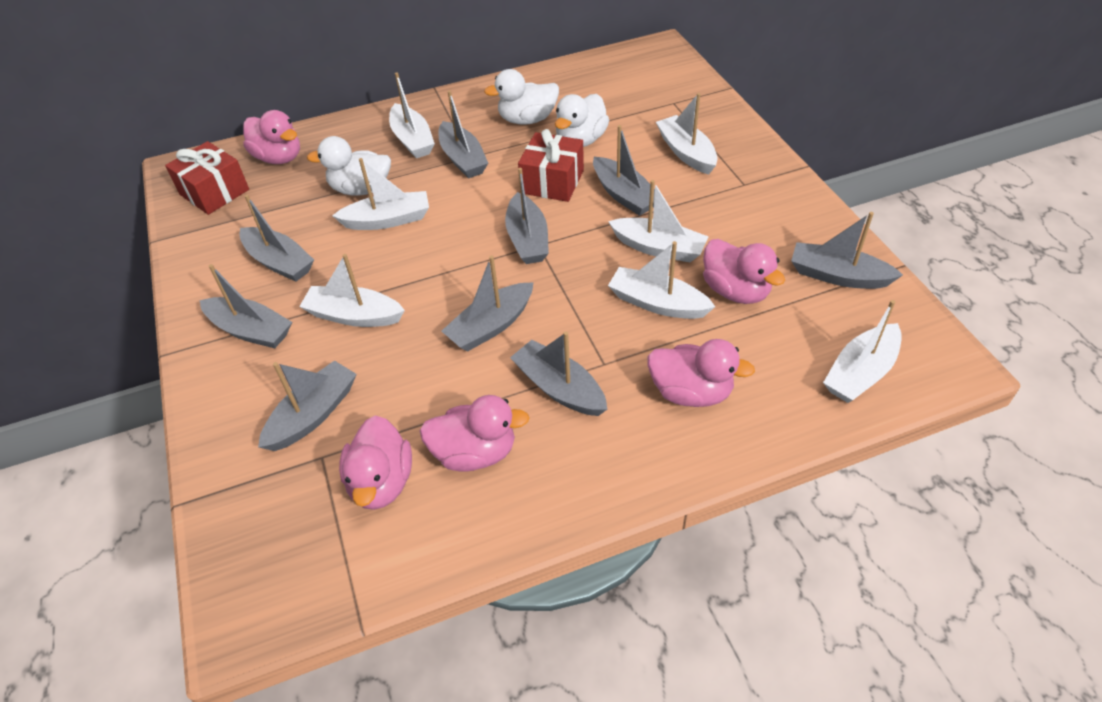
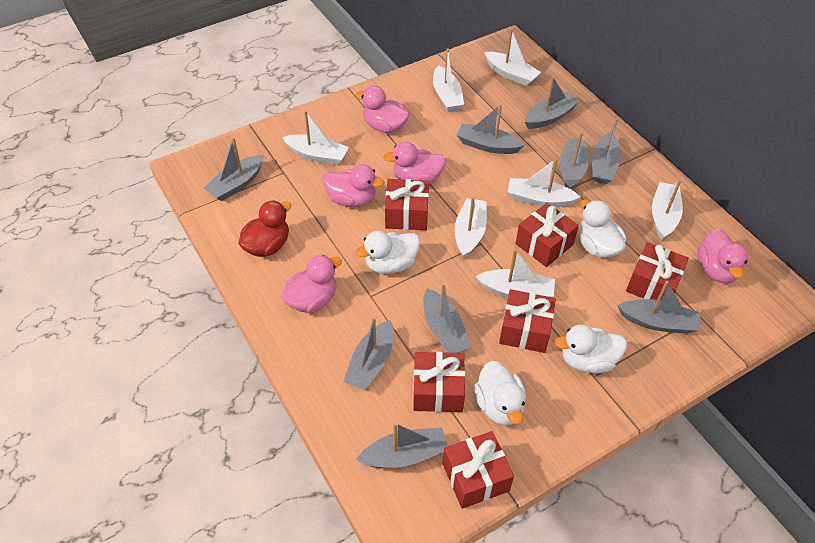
red duck: 0 -> 1
red gift: 2 -> 6
white duck: 3 -> 4

